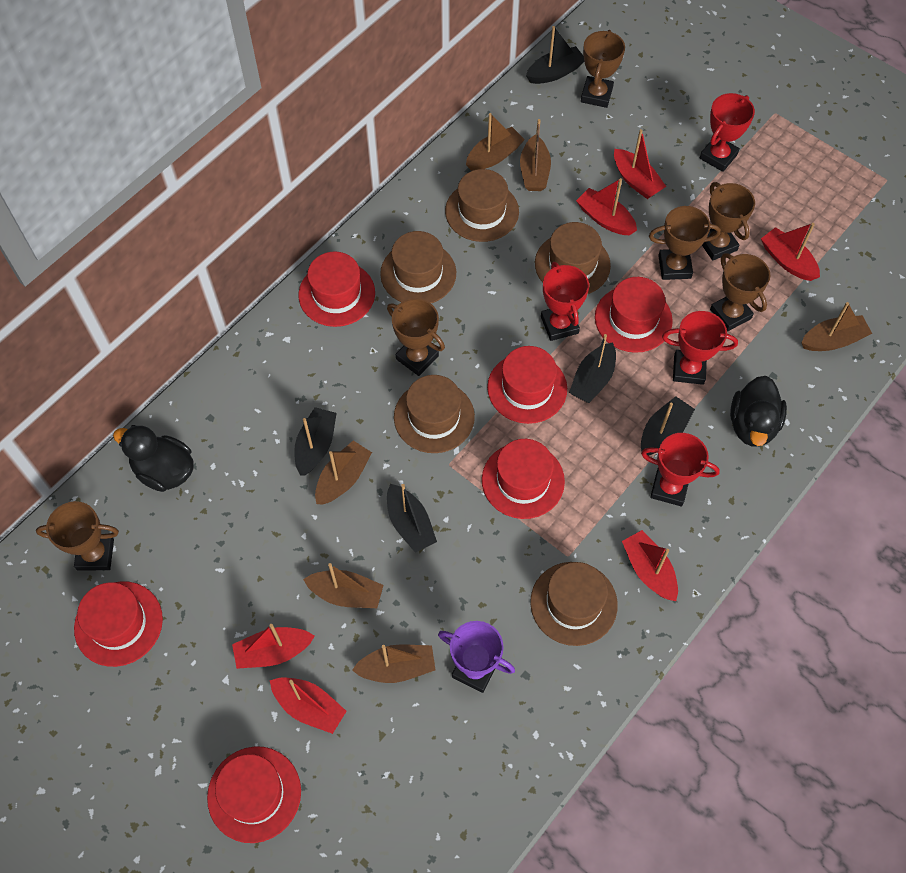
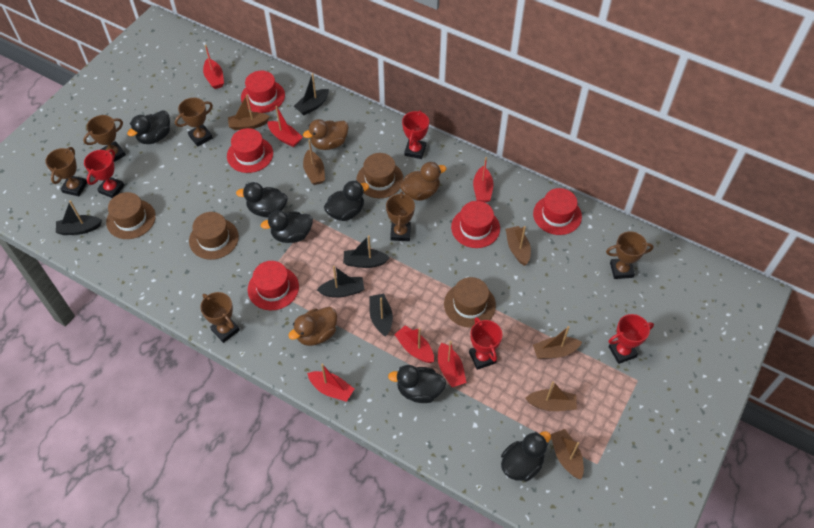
black duck: 2 -> 6
brown duck: 0 -> 3
brown hat: 5 -> 4
purple trophy: 1 -> 0
red hat: 6 -> 5

